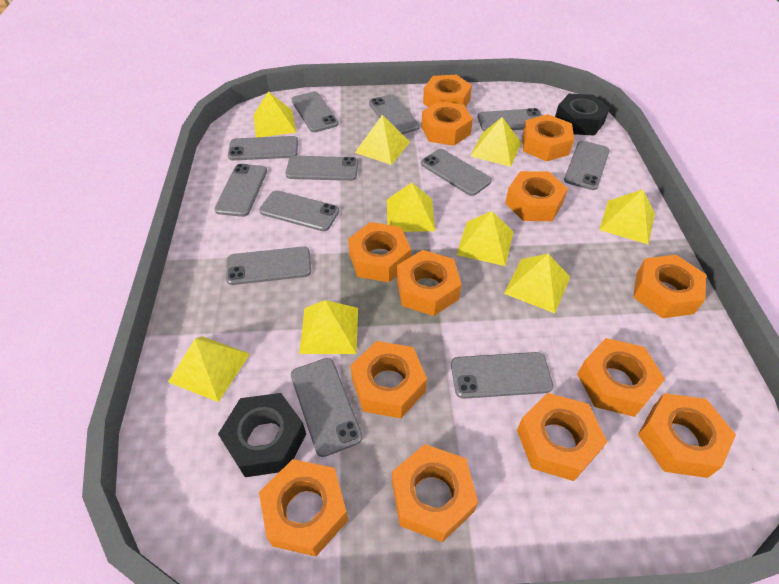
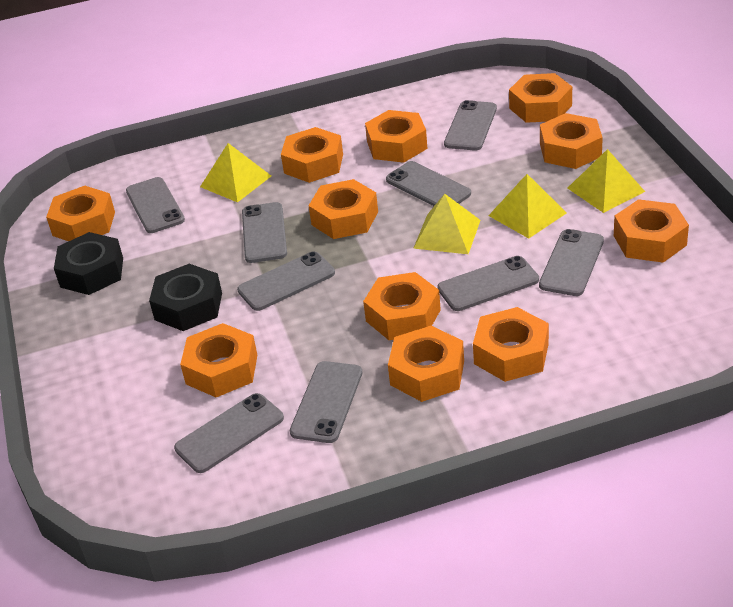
grey phone: 12 -> 9
orange nut: 13 -> 11
yellow pyramid: 9 -> 4

